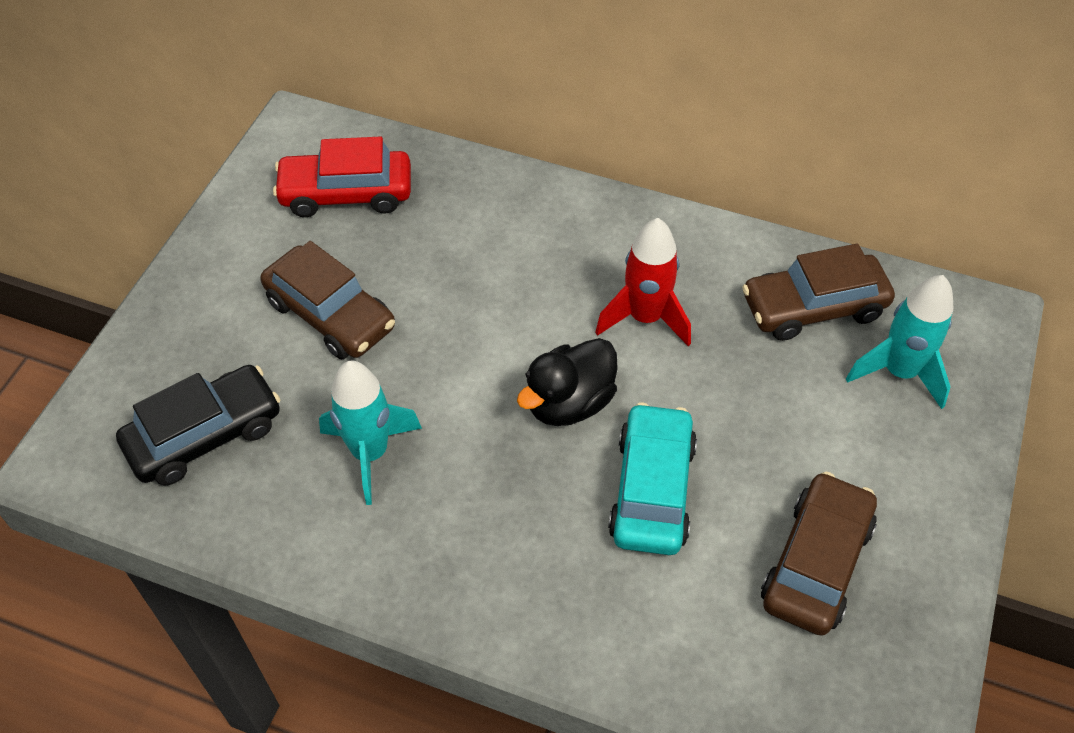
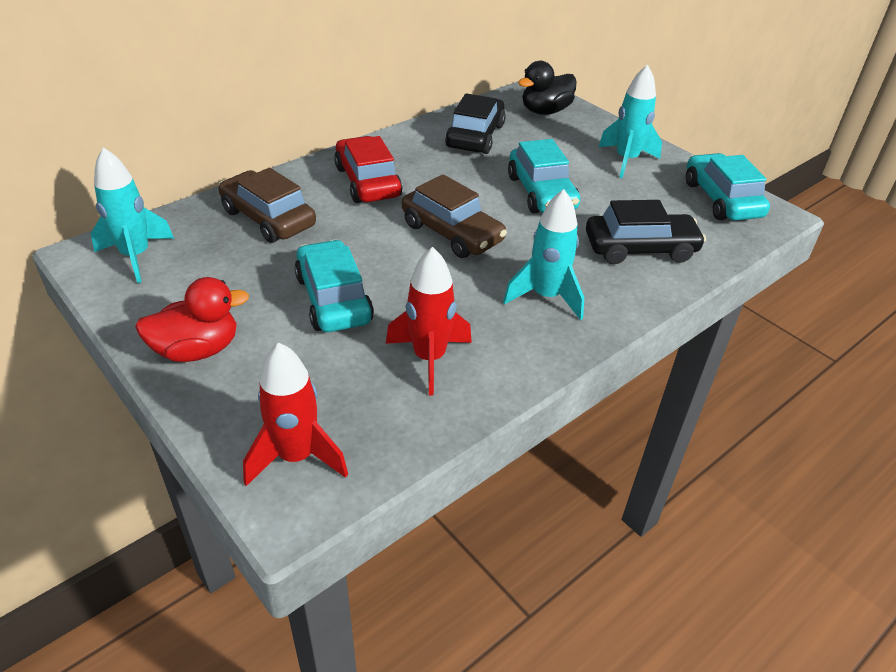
black car: 1 -> 2
brown car: 3 -> 2
red duck: 0 -> 1
red rocket: 1 -> 2
turquoise car: 1 -> 3
turquoise rocket: 2 -> 3

